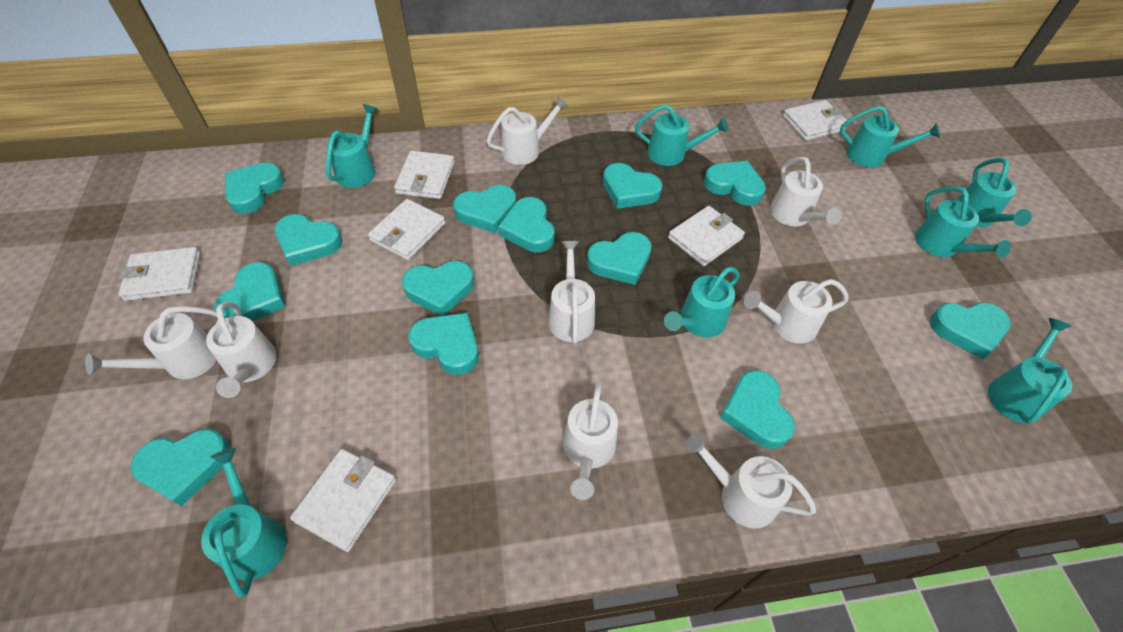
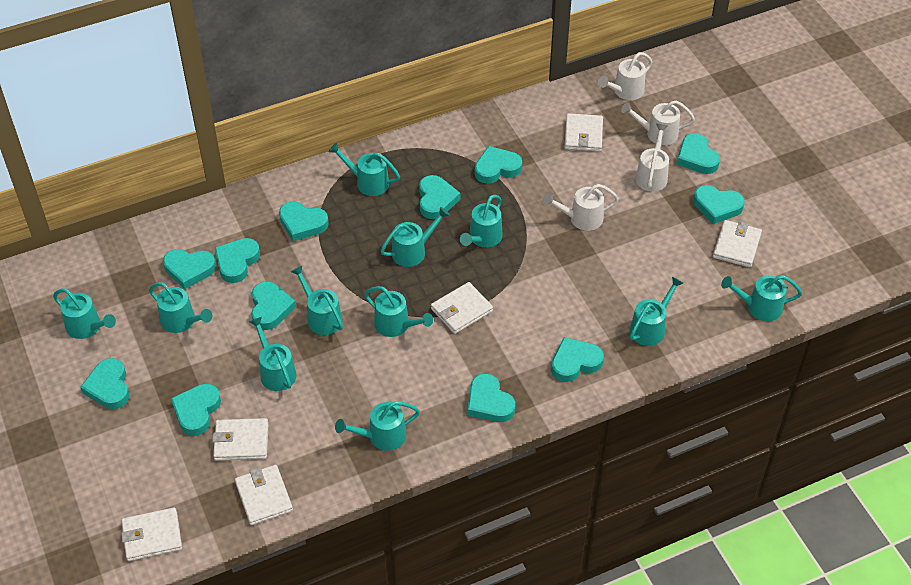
turquoise heart: 13 -> 12
turquoise watering can: 8 -> 11
white watering can: 8 -> 4

